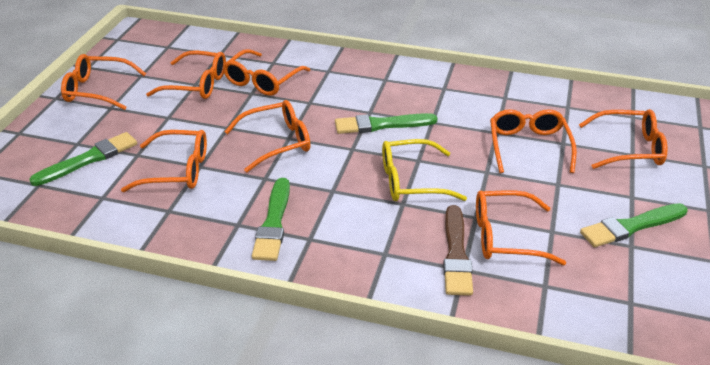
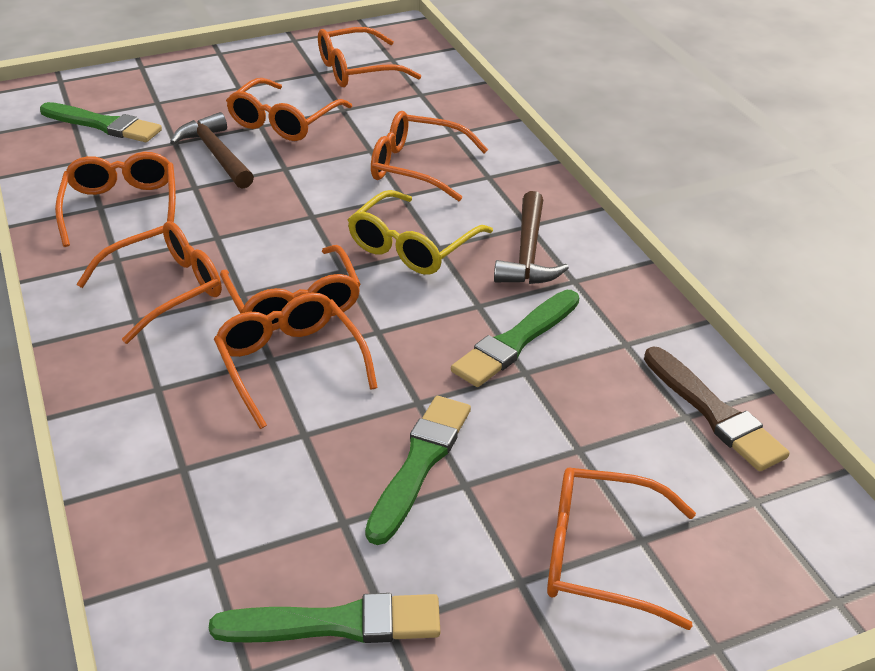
brown hammer: 0 -> 2

